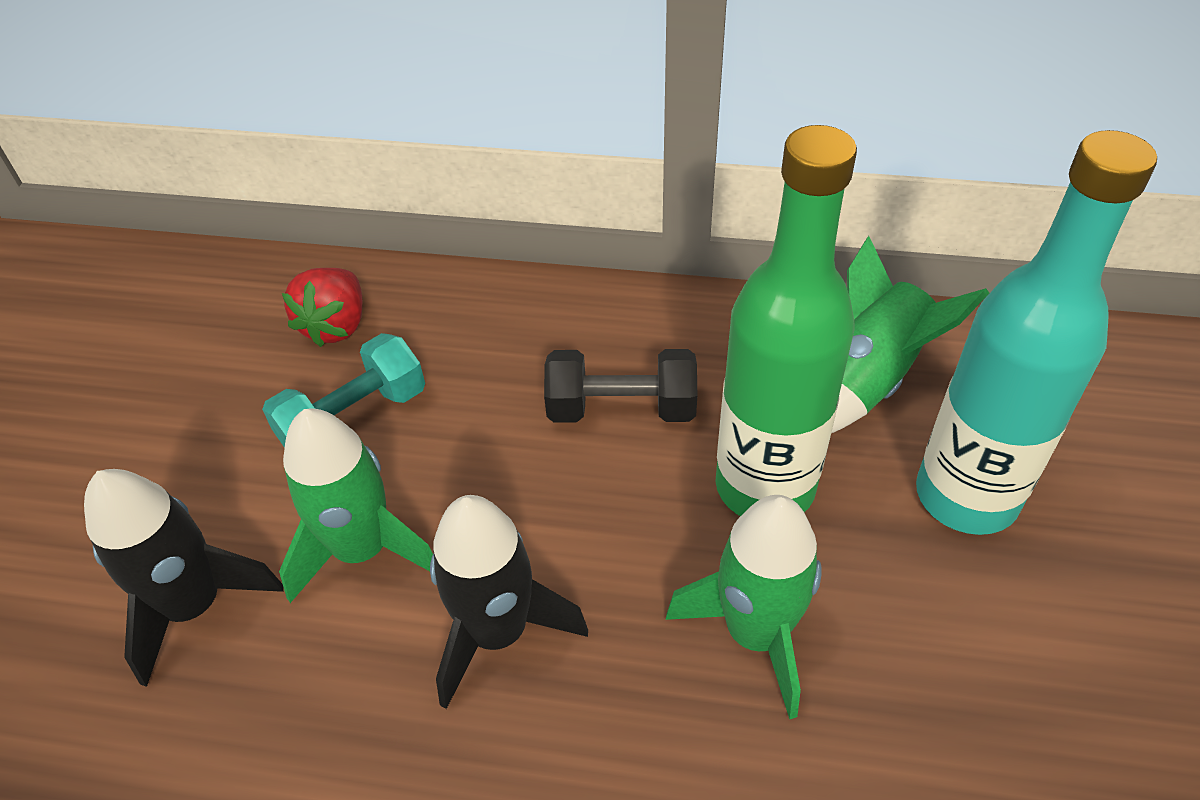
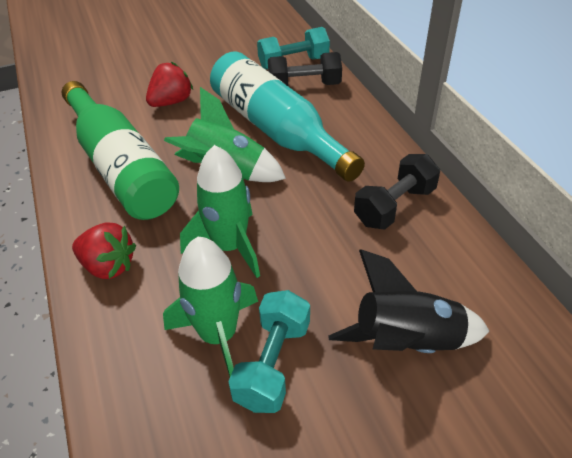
black dumbbell: 1 -> 2
black rocket: 2 -> 1
red strawberry: 1 -> 2
turquoise dumbbell: 1 -> 2

